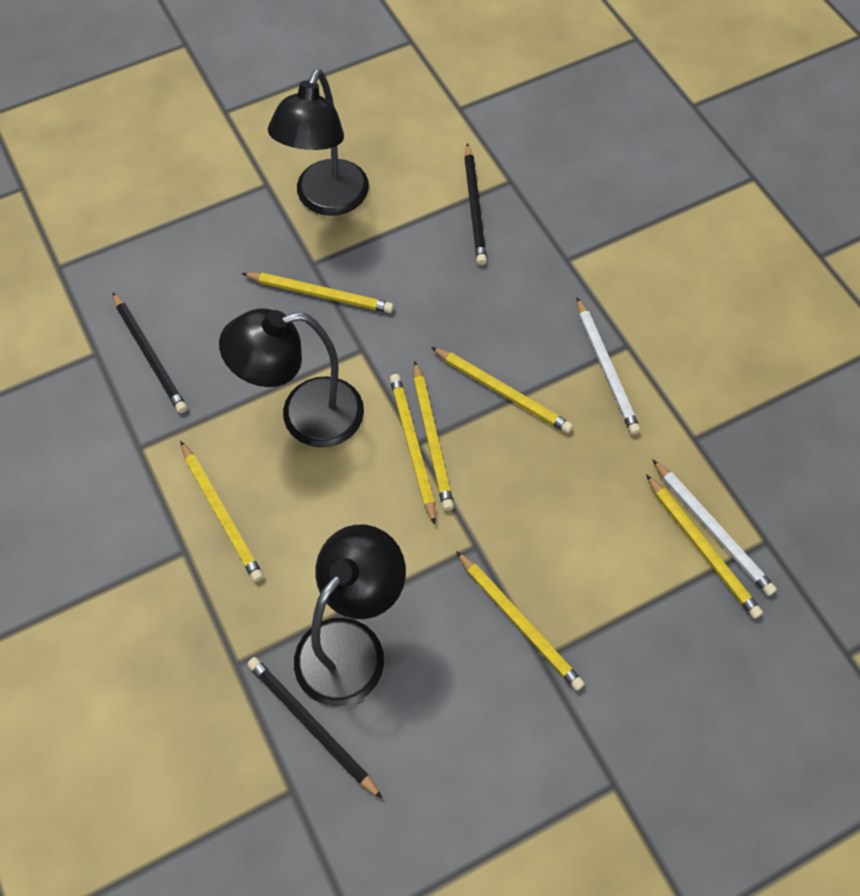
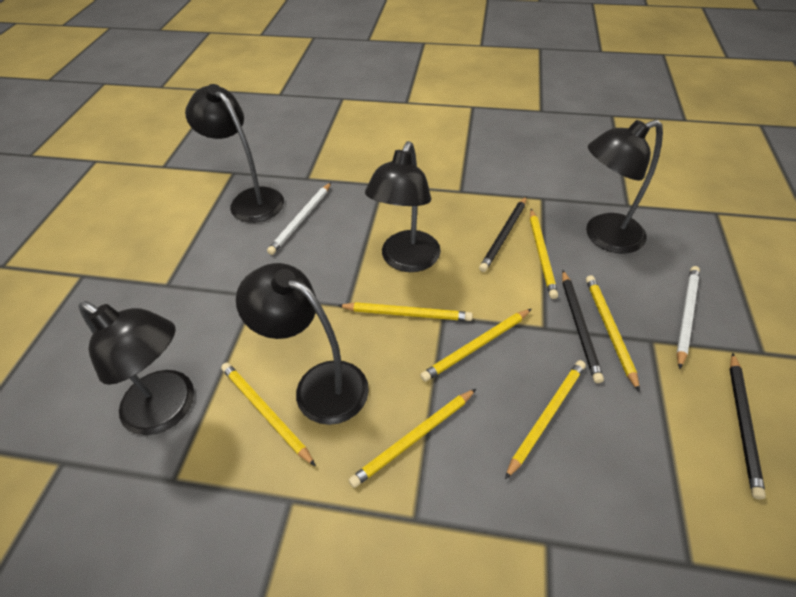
black lamp: 3 -> 5

